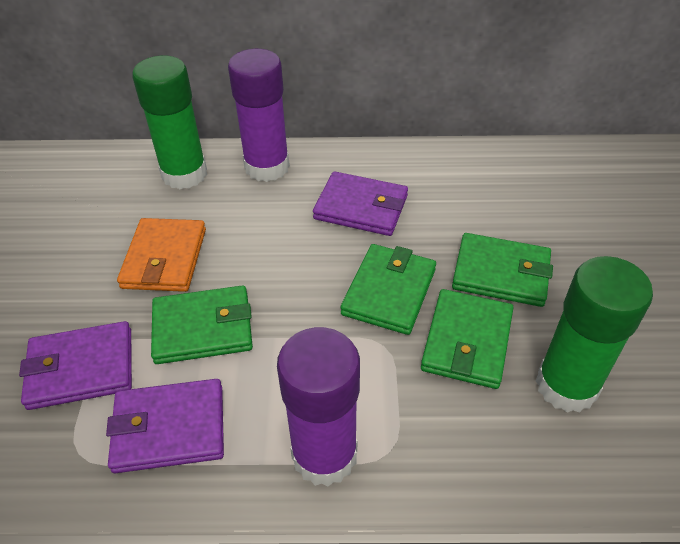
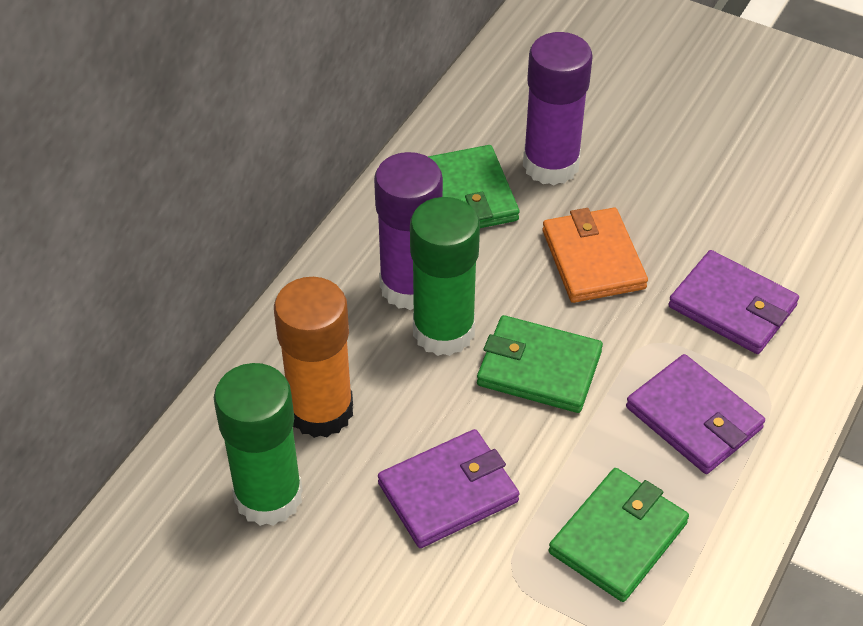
green wallet: 4 -> 3
orange glue stick: 0 -> 1

